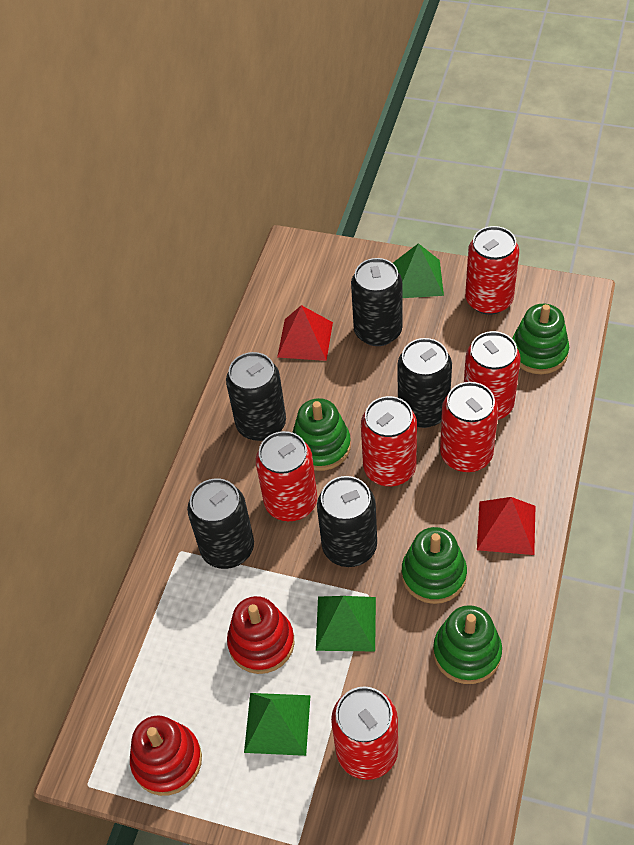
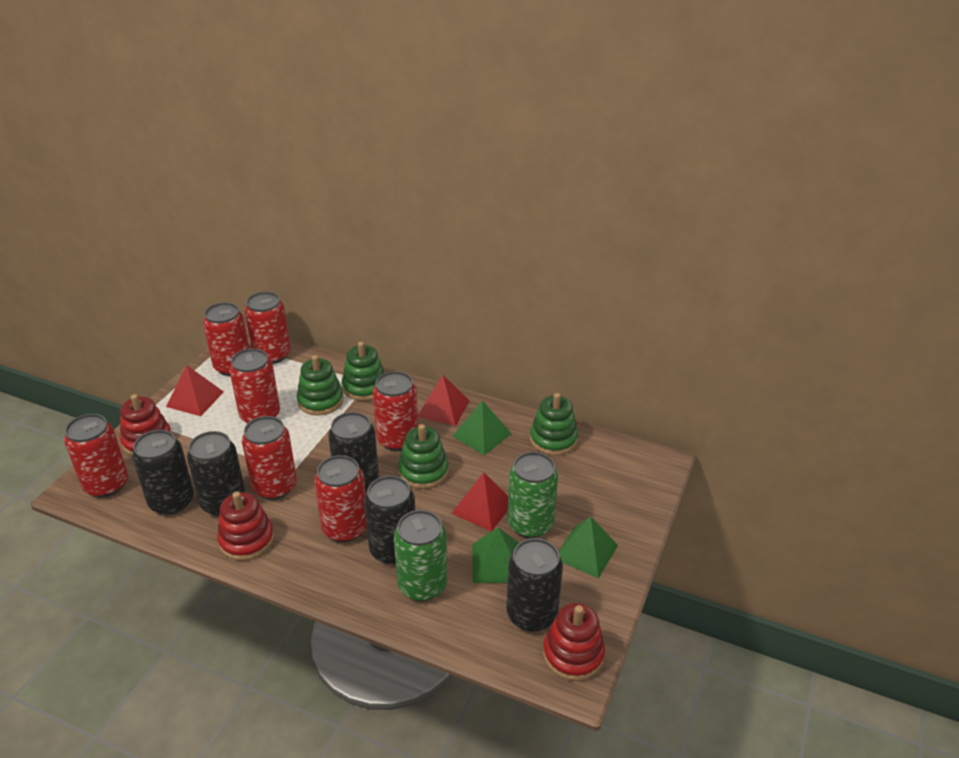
green can: 0 -> 2
red can: 6 -> 7
red pyramid: 2 -> 3
red stacking toy: 2 -> 3

